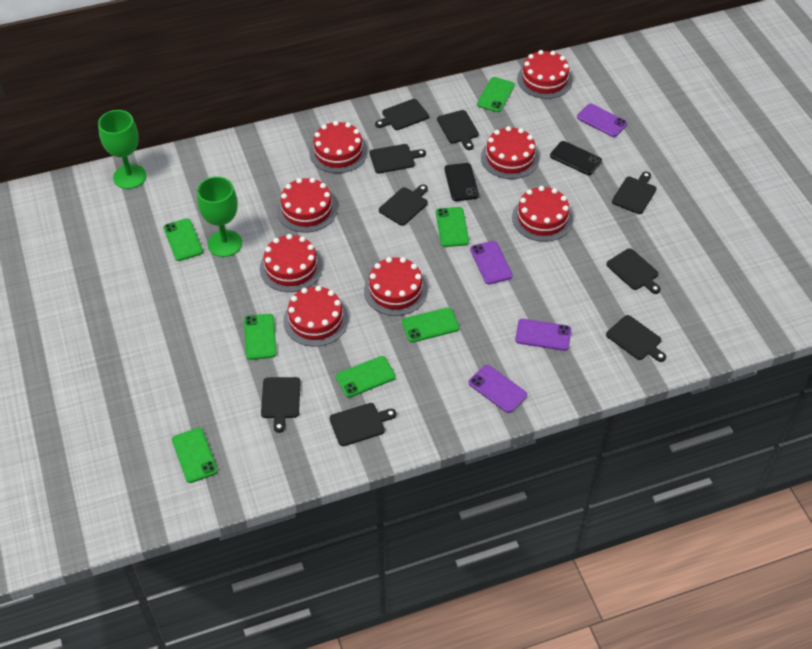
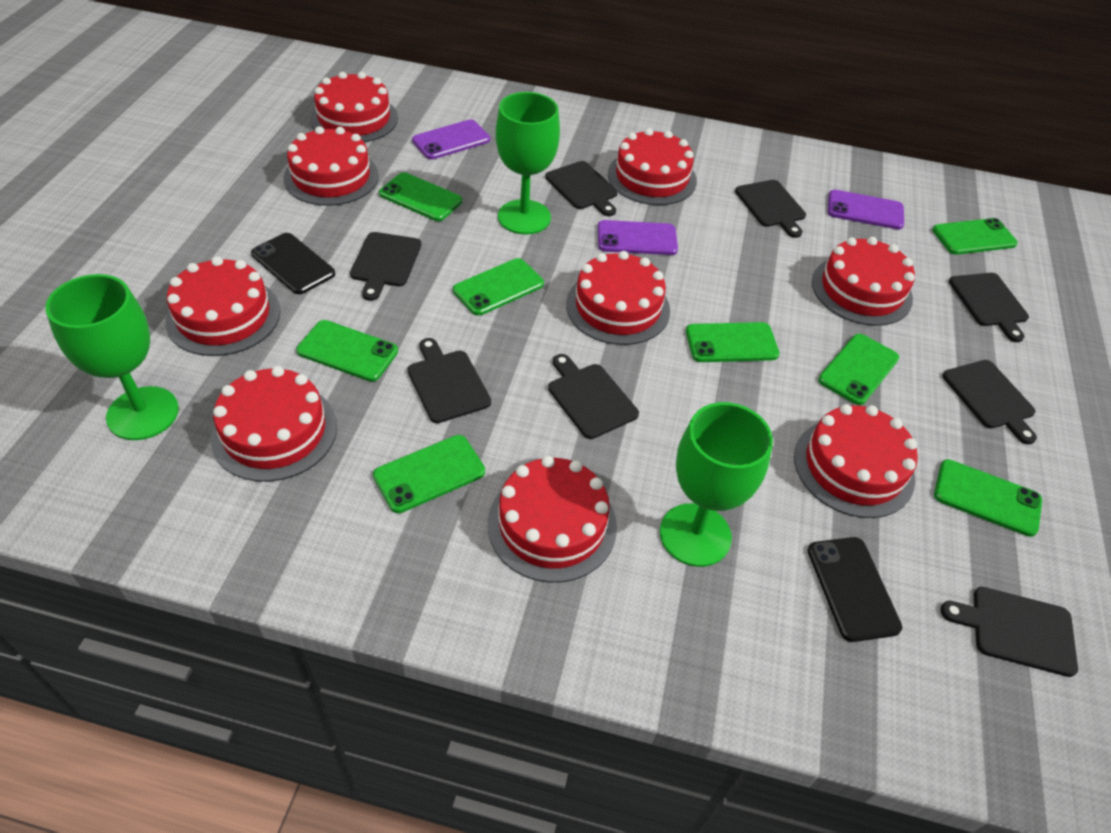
black cutting board: 9 -> 8
green goblet: 2 -> 3
green phone: 7 -> 8
purple phone: 4 -> 3
red cake: 8 -> 9

